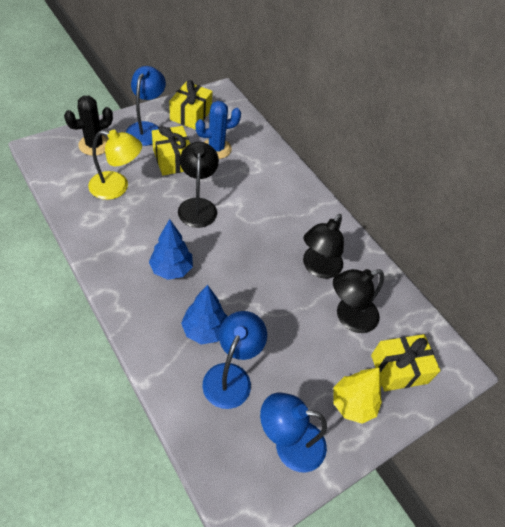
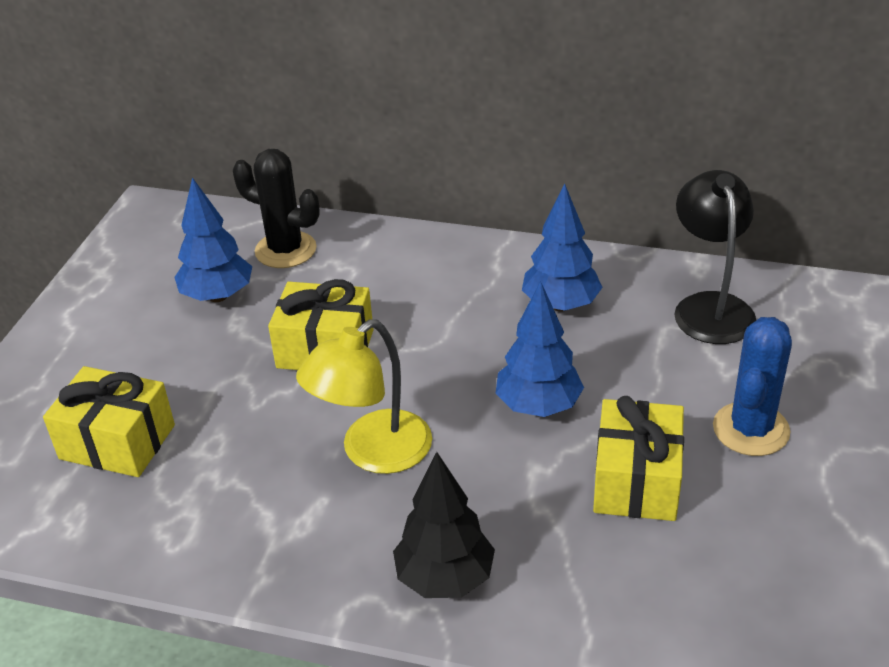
black lamp: 3 -> 1
black tree: 0 -> 1
blue lamp: 3 -> 0
blue tree: 2 -> 3
yellow tree: 1 -> 0

